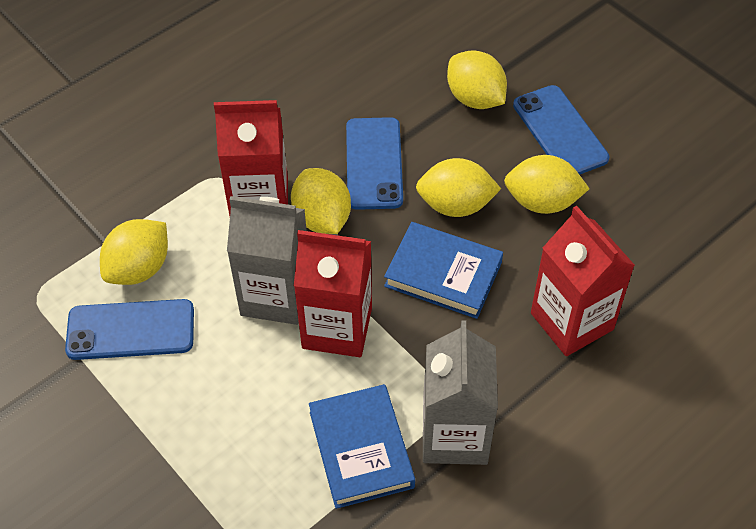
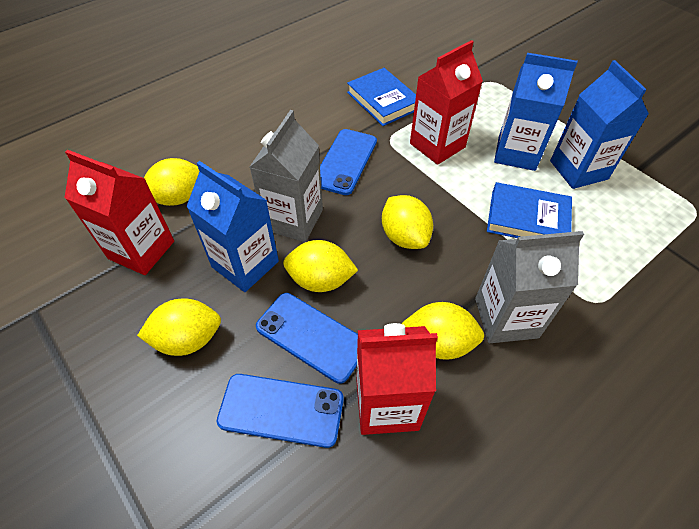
blue carton: 0 -> 3

